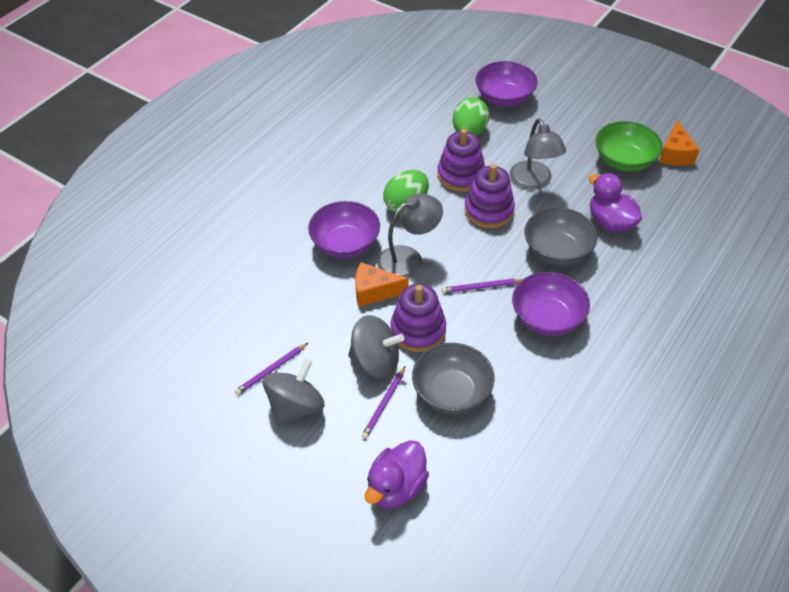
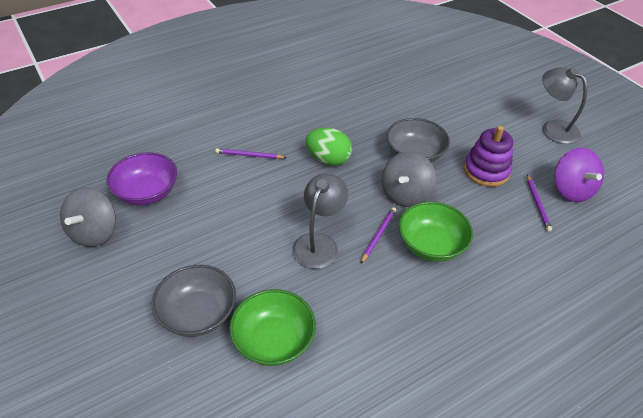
green bowl: 1 -> 2
green egg: 2 -> 1
orange cheese: 2 -> 0
purple bowl: 3 -> 1
purple duck: 2 -> 0
purple spinning top: 0 -> 1
purple stacking toy: 3 -> 1

